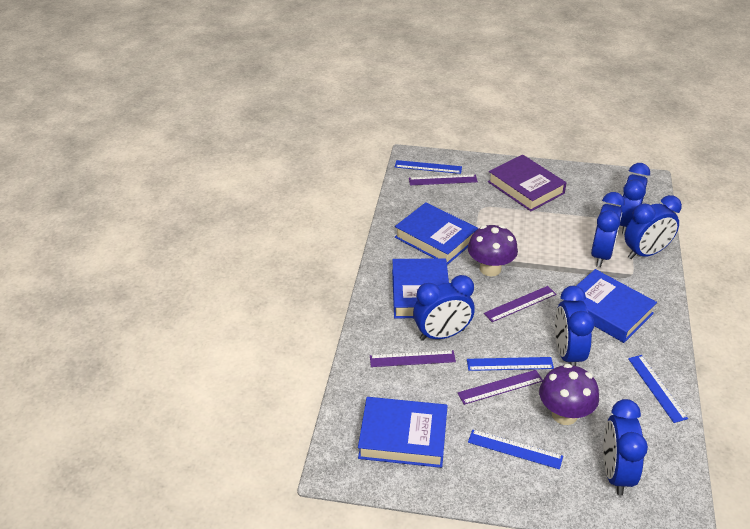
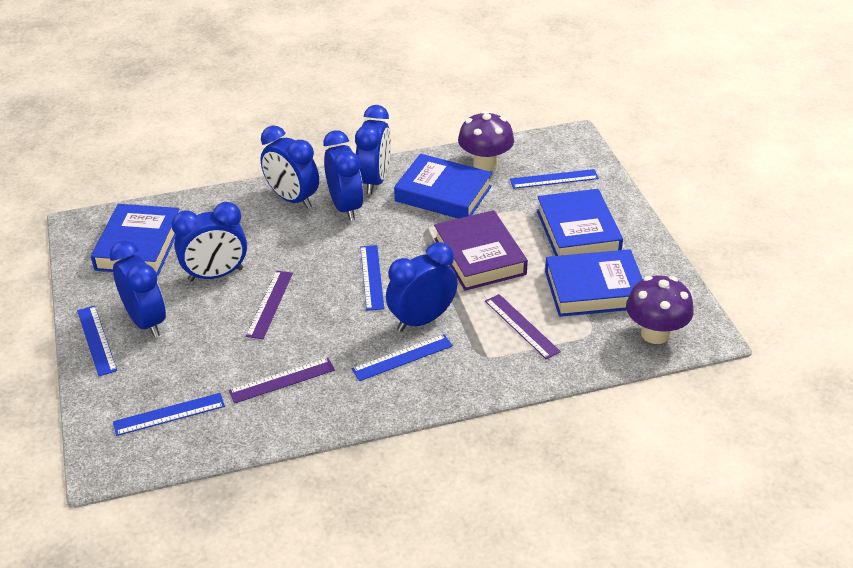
blue ruler: 4 -> 5
purple ruler: 4 -> 3

